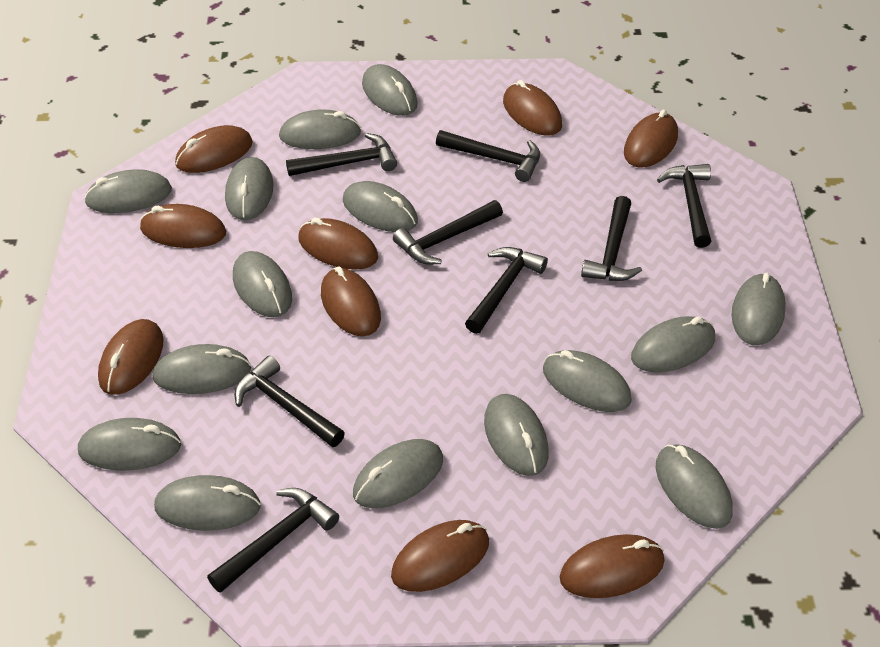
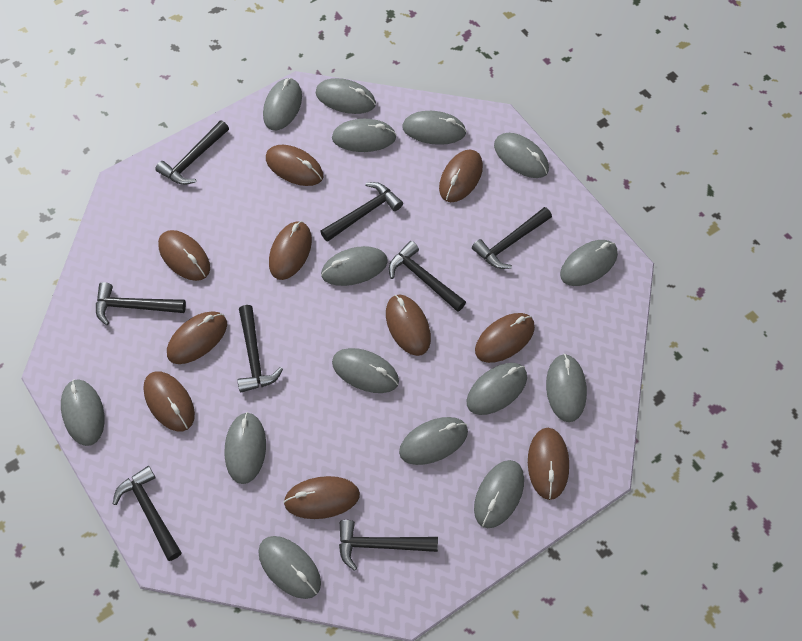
brown mouse: 9 -> 10

